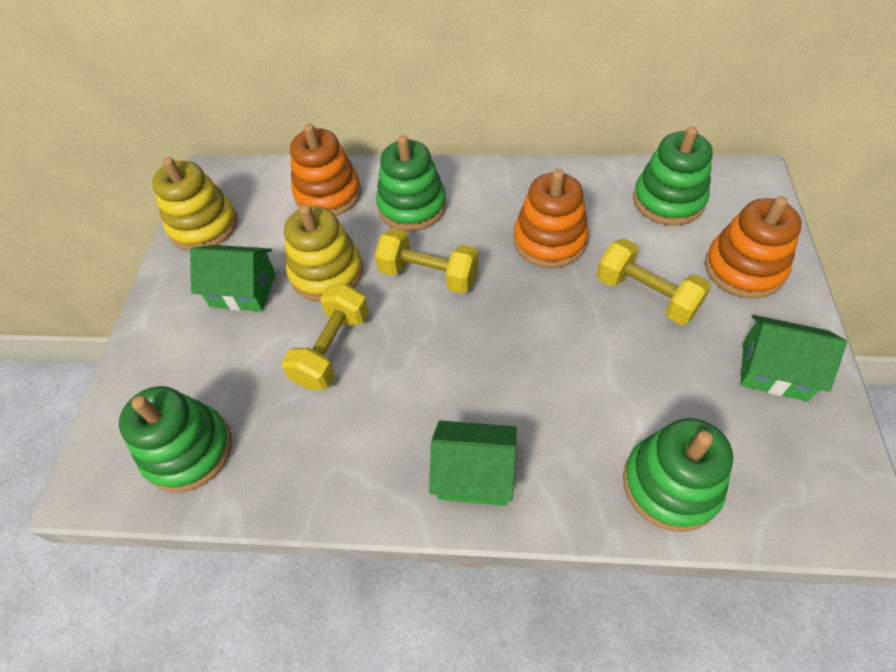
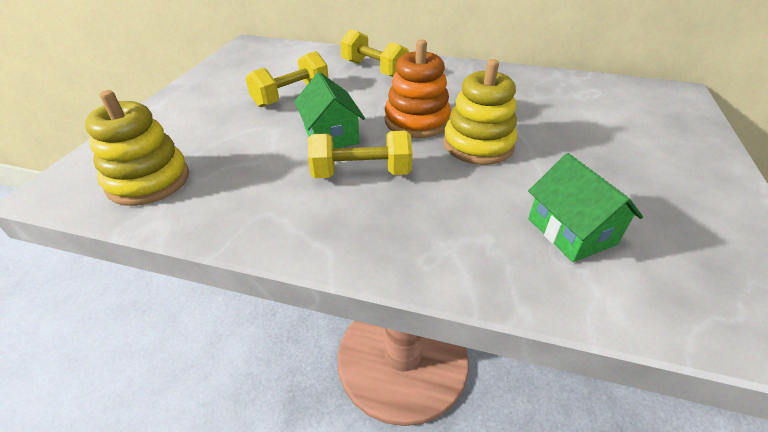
green house: 3 -> 2
green stacking toy: 4 -> 0
orange stacking toy: 3 -> 1

